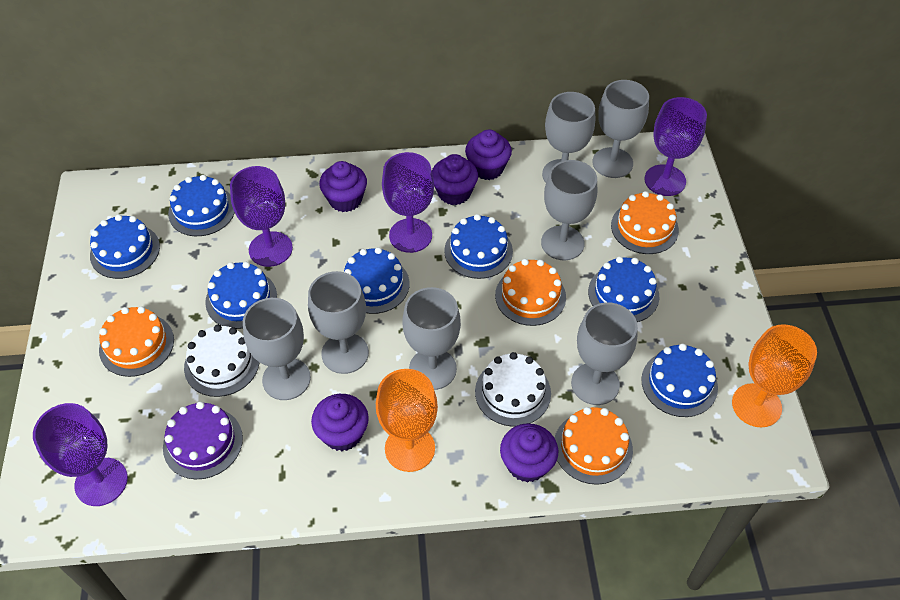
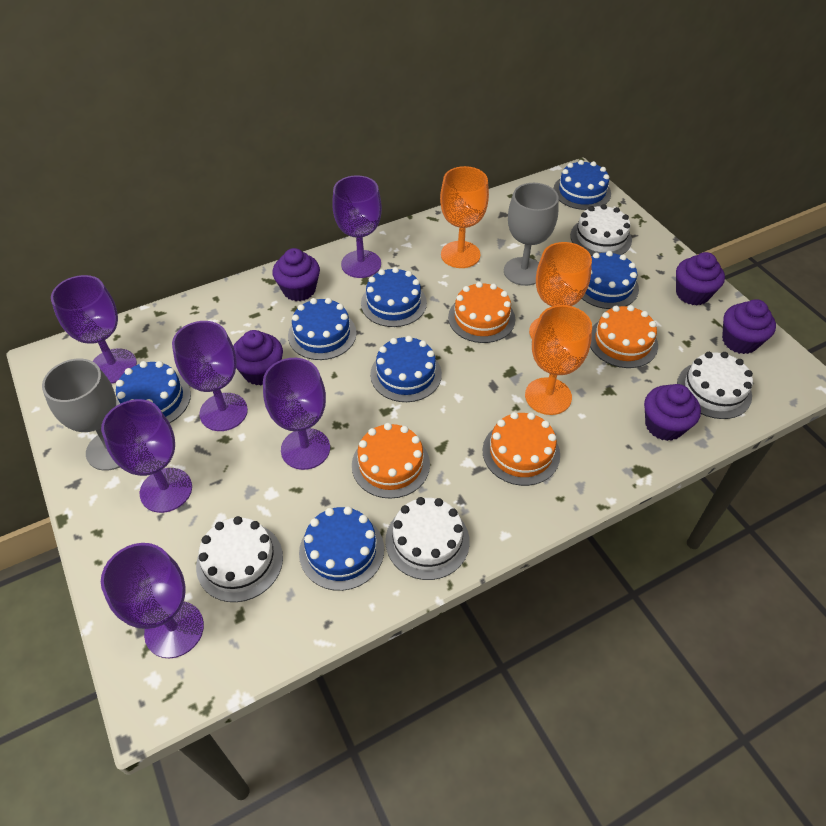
grey goblet: 7 -> 2
orange goblet: 2 -> 3
purple cake: 1 -> 0
purple goblet: 4 -> 6
white cake: 2 -> 4

